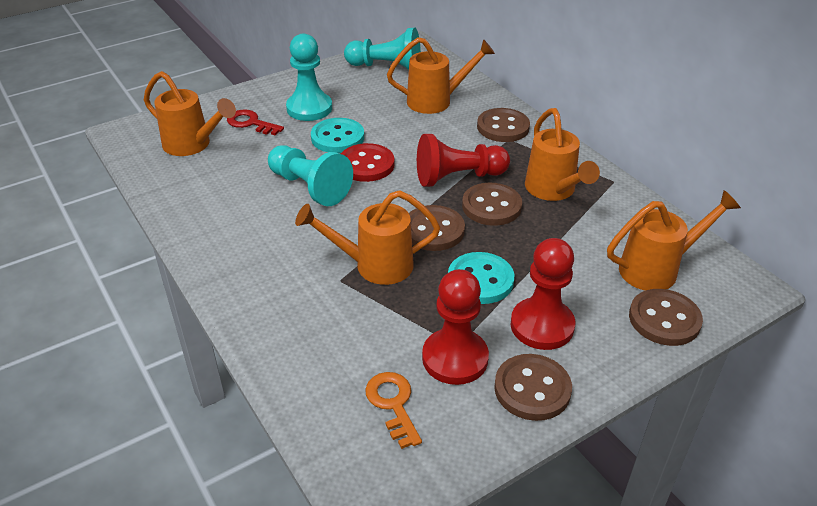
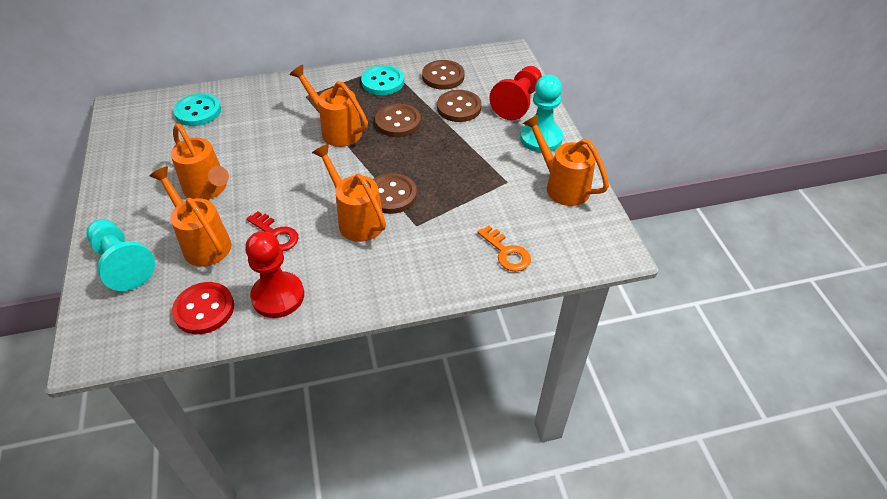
brown button: 5 -> 4
red pawn: 3 -> 2
turquoise pawn: 3 -> 2

